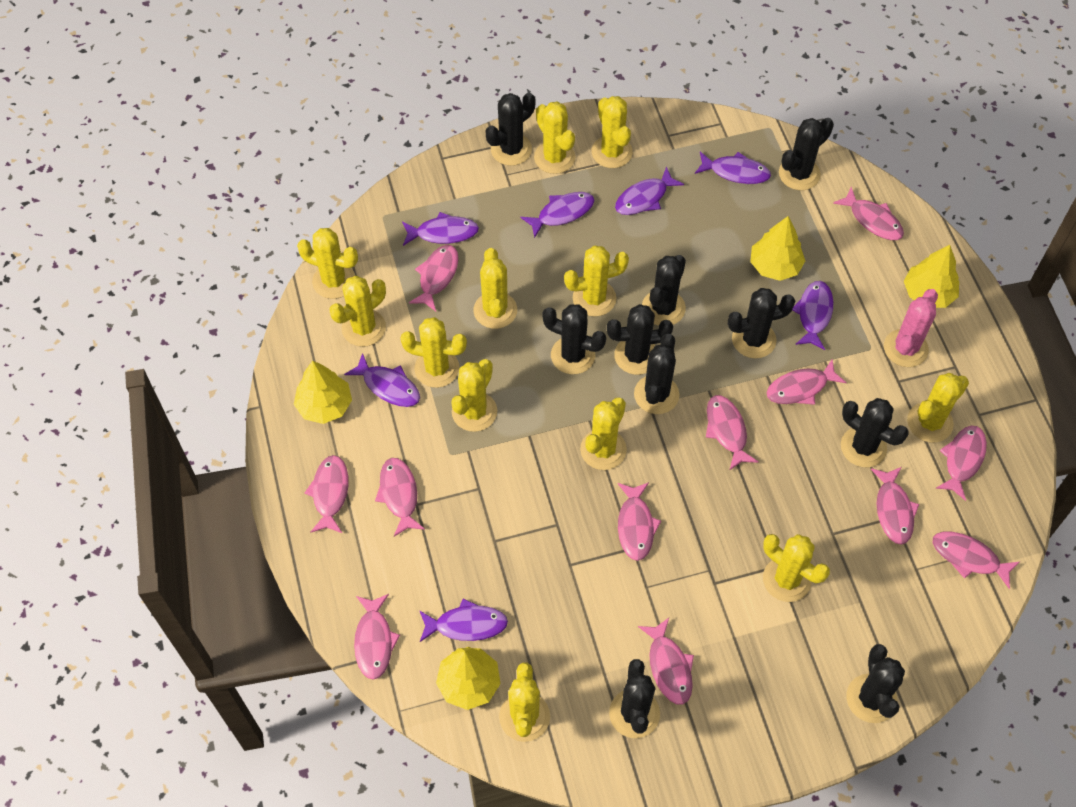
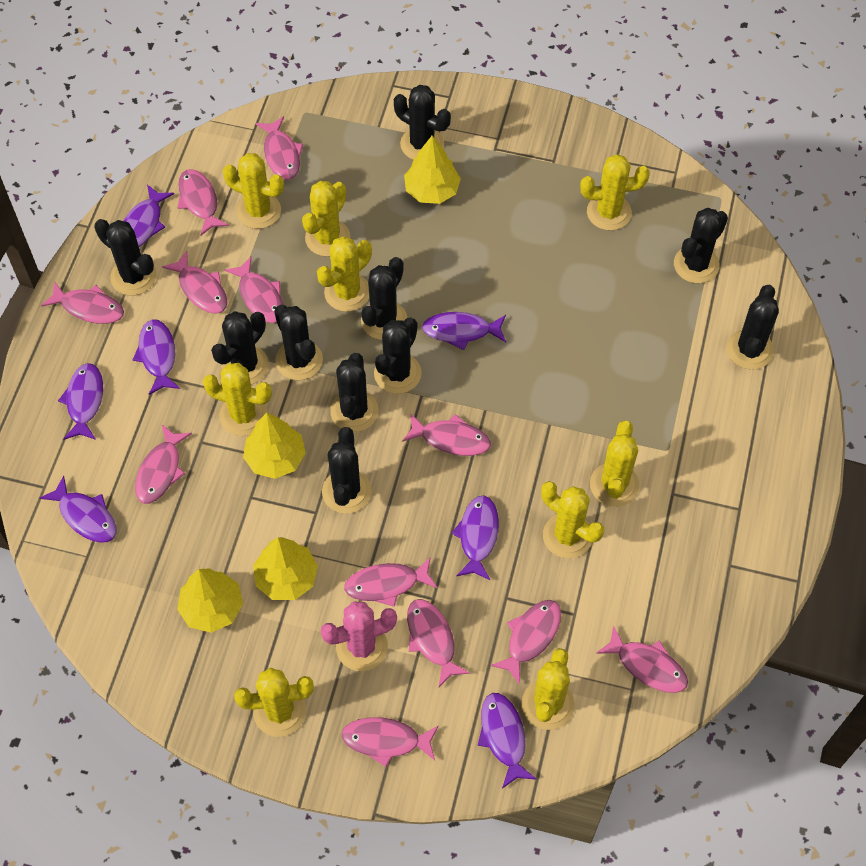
yellow cactus: 12 -> 9

